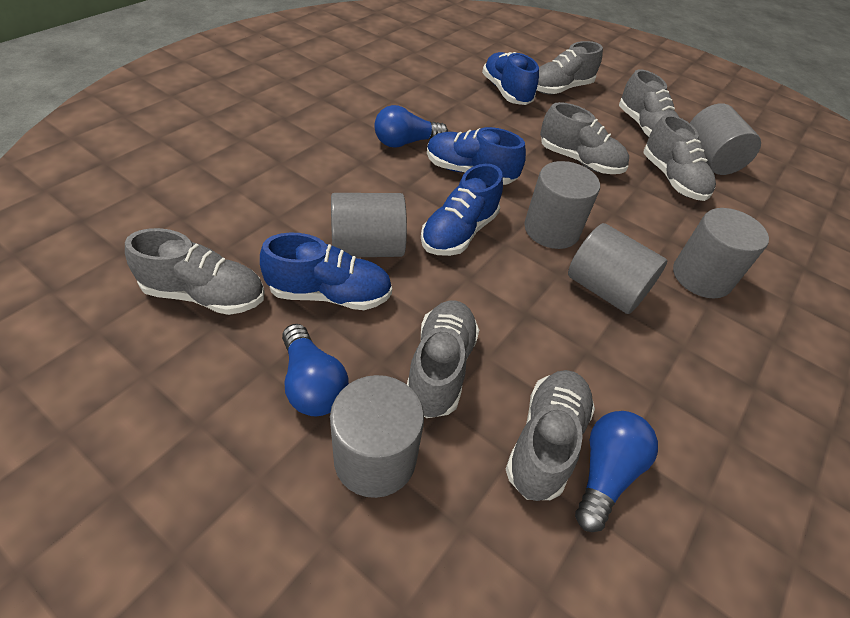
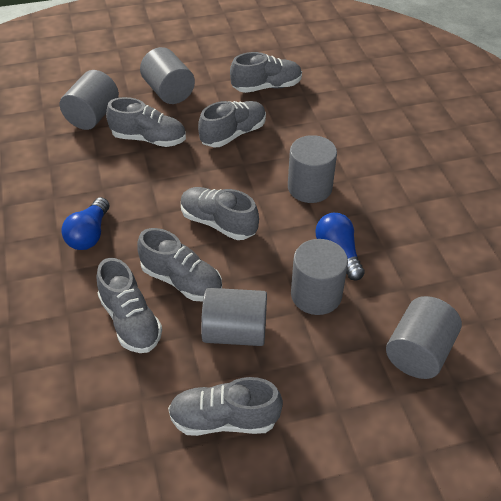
blue light bulb: 3 -> 2
blue shoe: 4 -> 0

